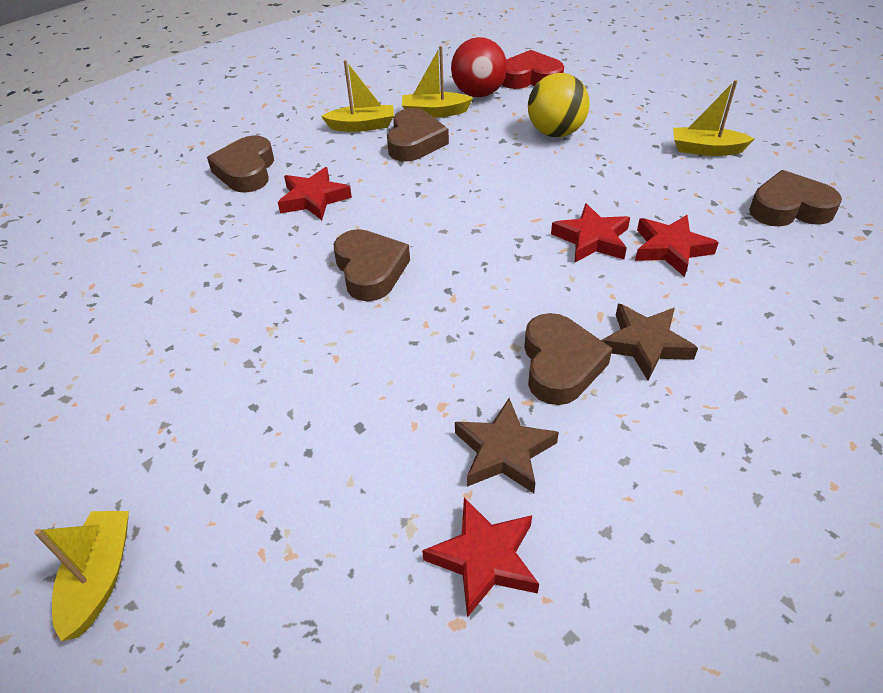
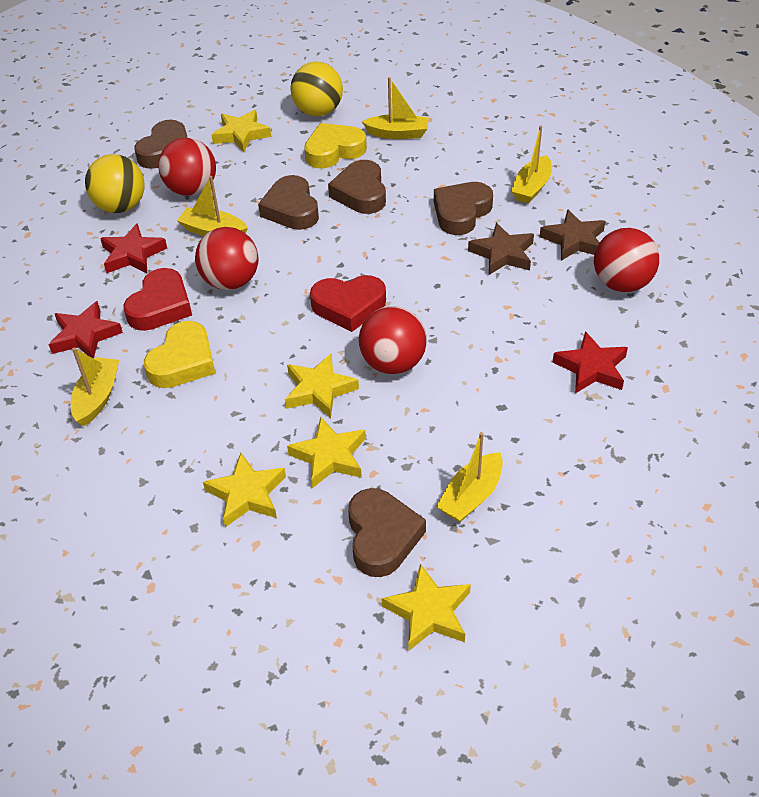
red ball: 1 -> 4
red heart: 1 -> 2
red star: 4 -> 3
yellow ball: 1 -> 2
yellow boat: 4 -> 5
yellow heart: 0 -> 2
yellow star: 0 -> 5

